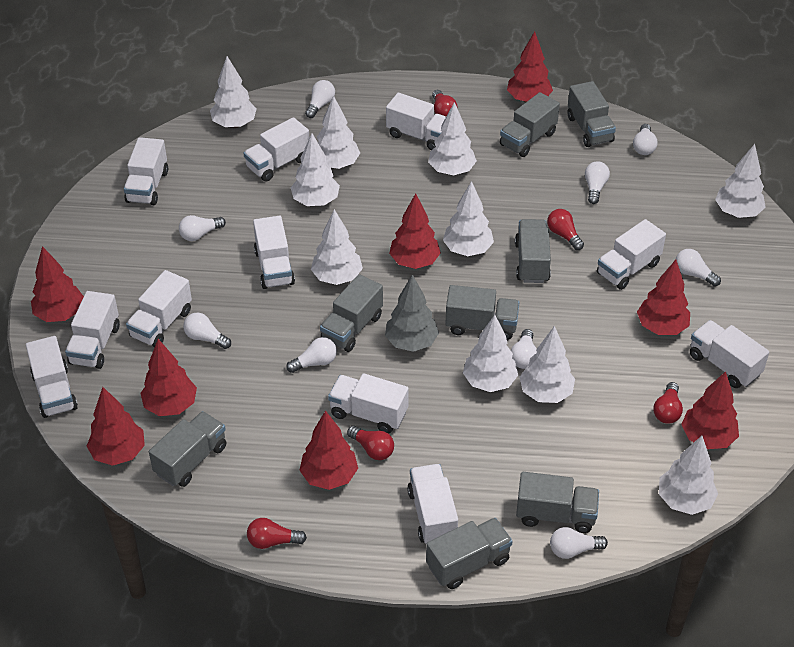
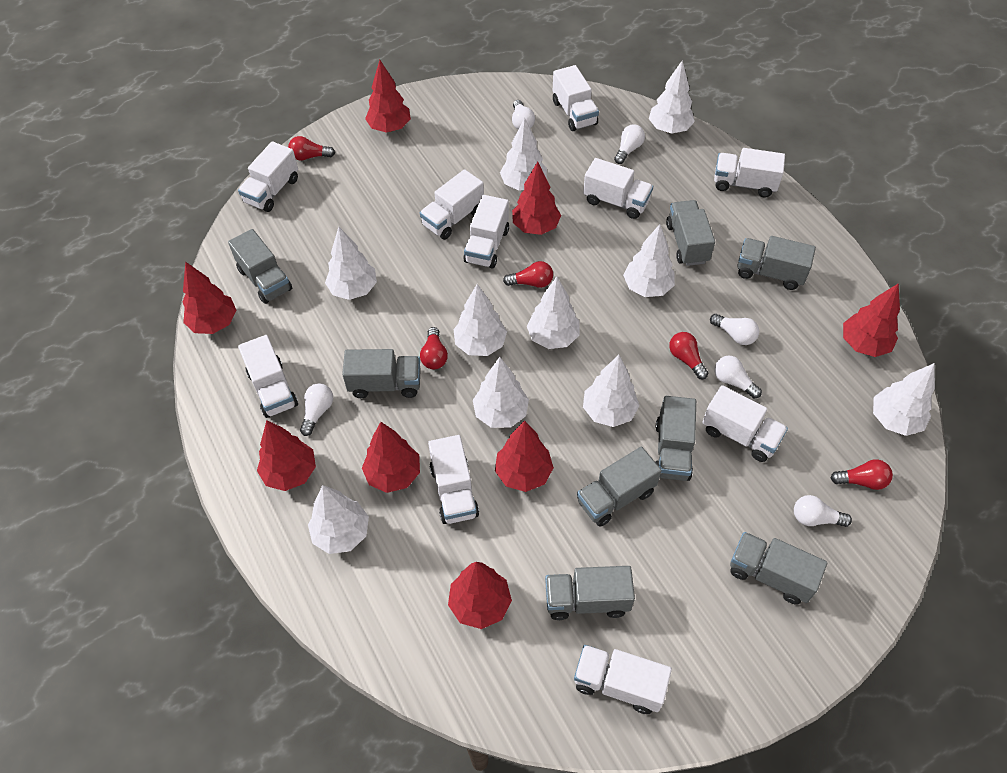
grey tree: 1 -> 0
white light bulb: 9 -> 6
white truck: 11 -> 10

